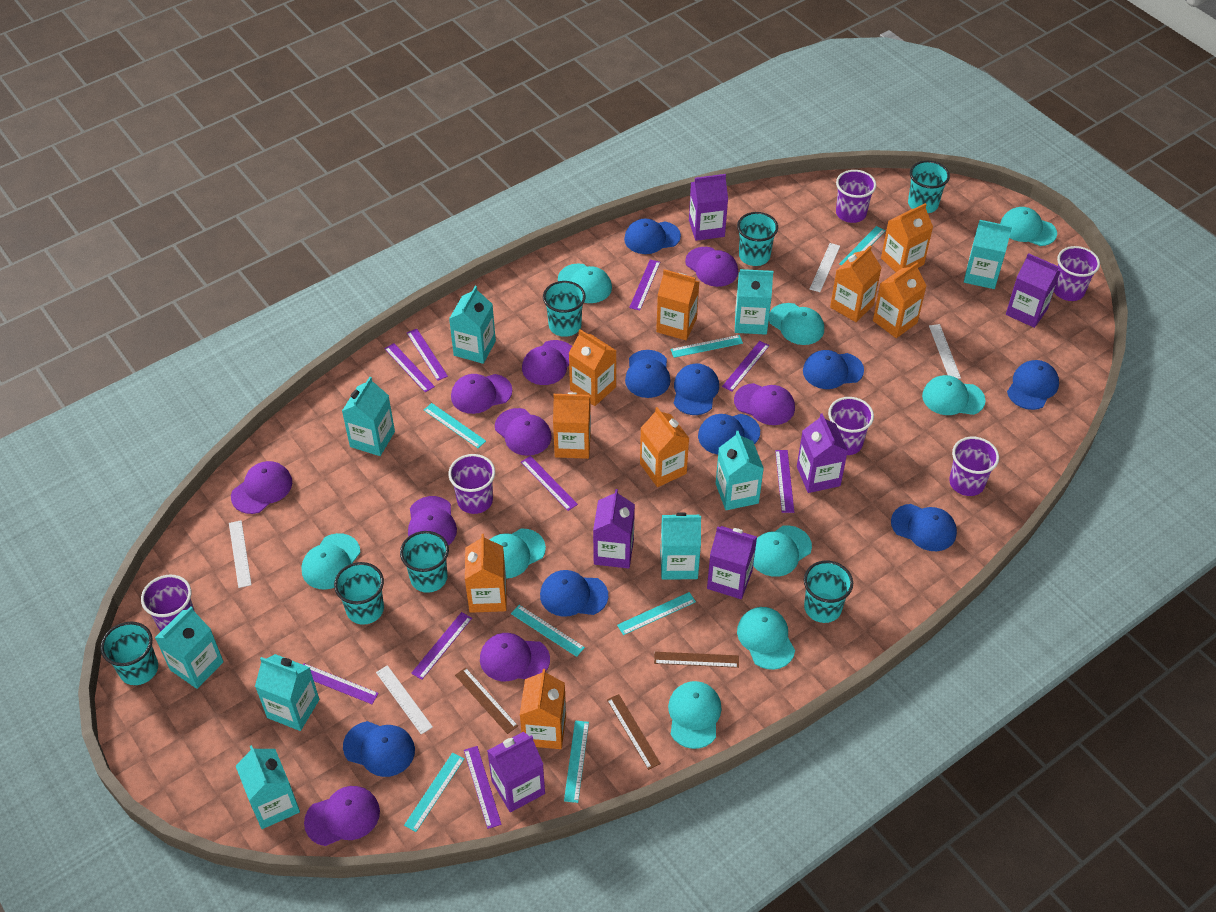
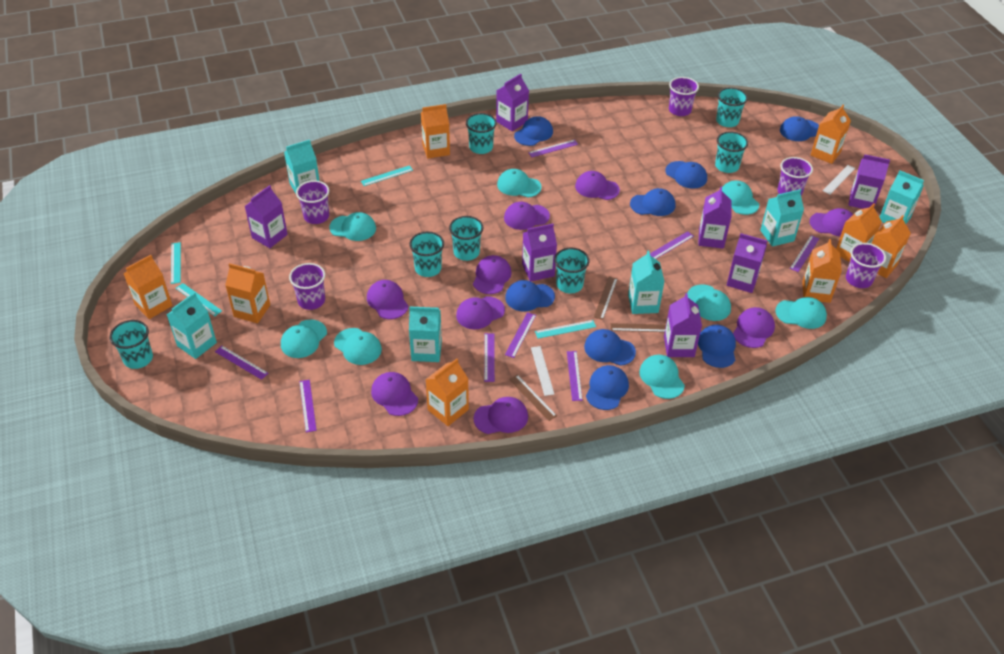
blue cap: 9 -> 8
orange carton: 9 -> 8
purple carton: 6 -> 7
purple cup: 6 -> 5
purple ruler: 9 -> 8
turquoise cap: 9 -> 8
turquoise carton: 9 -> 6
turquoise ruler: 7 -> 4
white ruler: 4 -> 2

